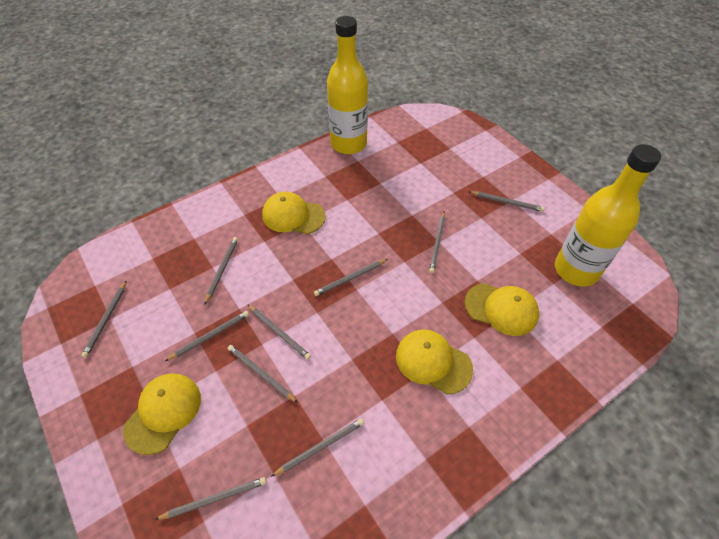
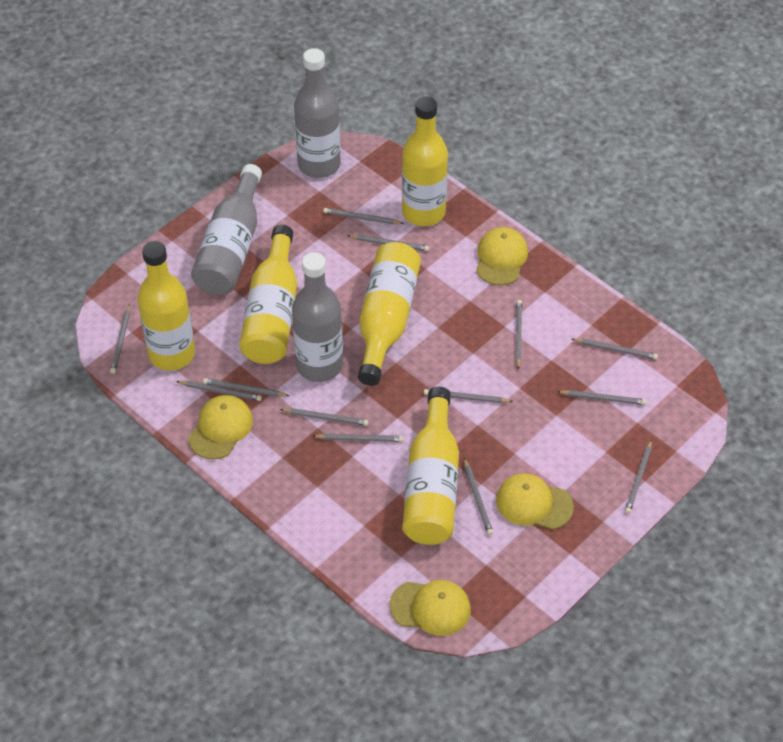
grey bottle: 0 -> 3
grey pencil: 10 -> 13
yellow bottle: 2 -> 5

